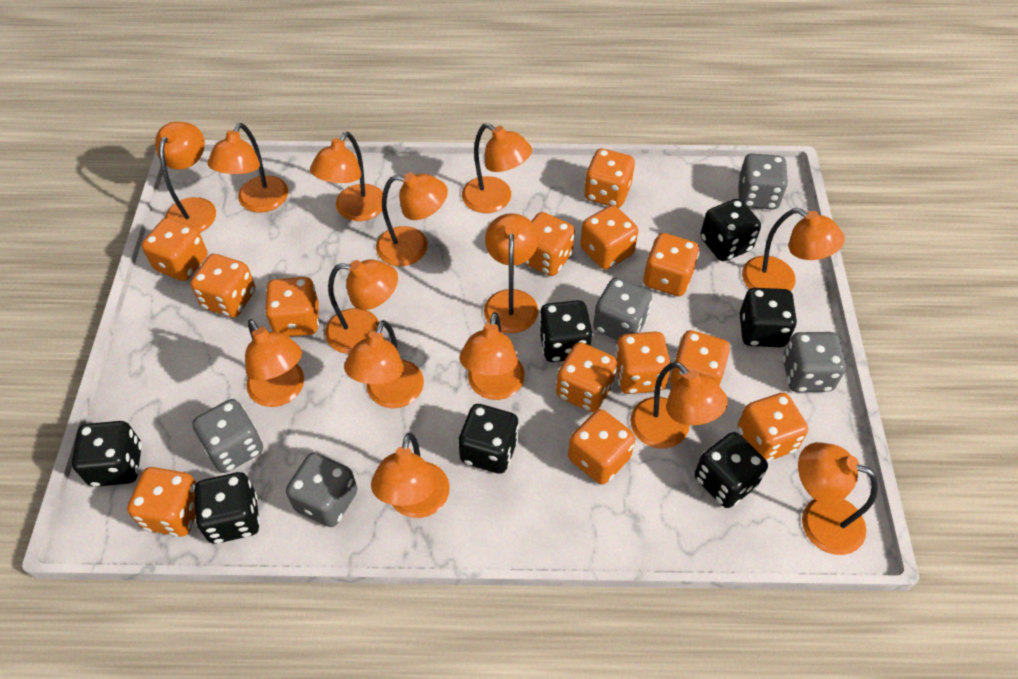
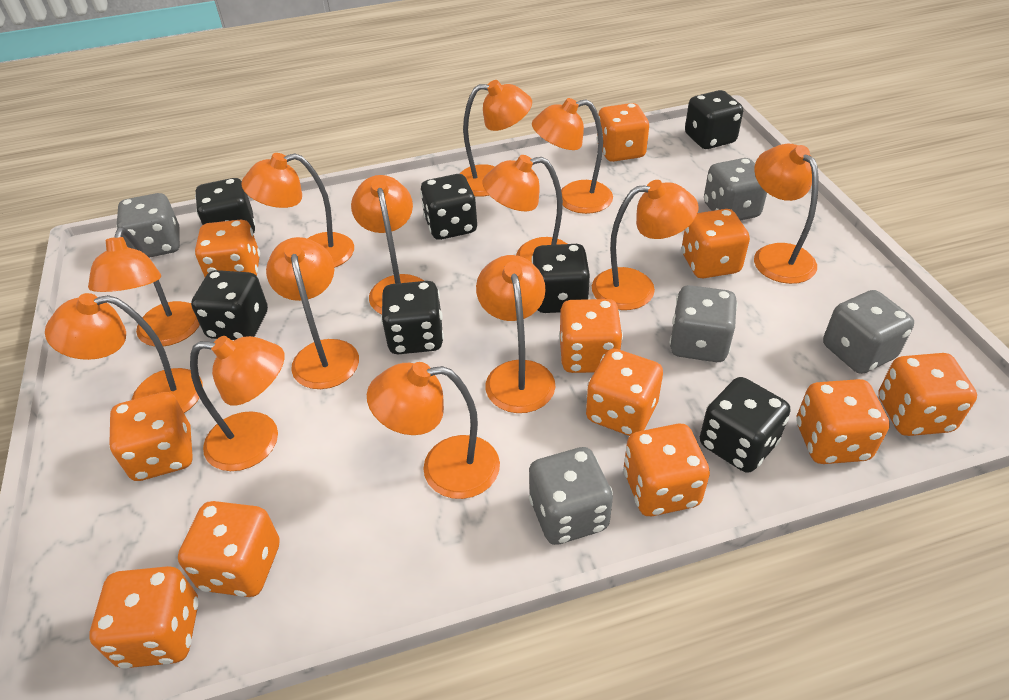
orange dice: 13 -> 11
orange lamp: 14 -> 13

